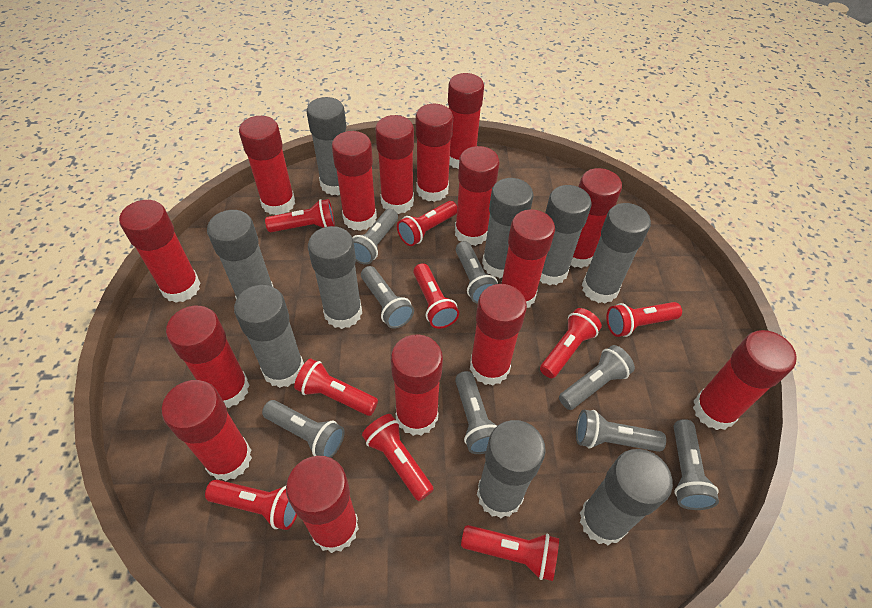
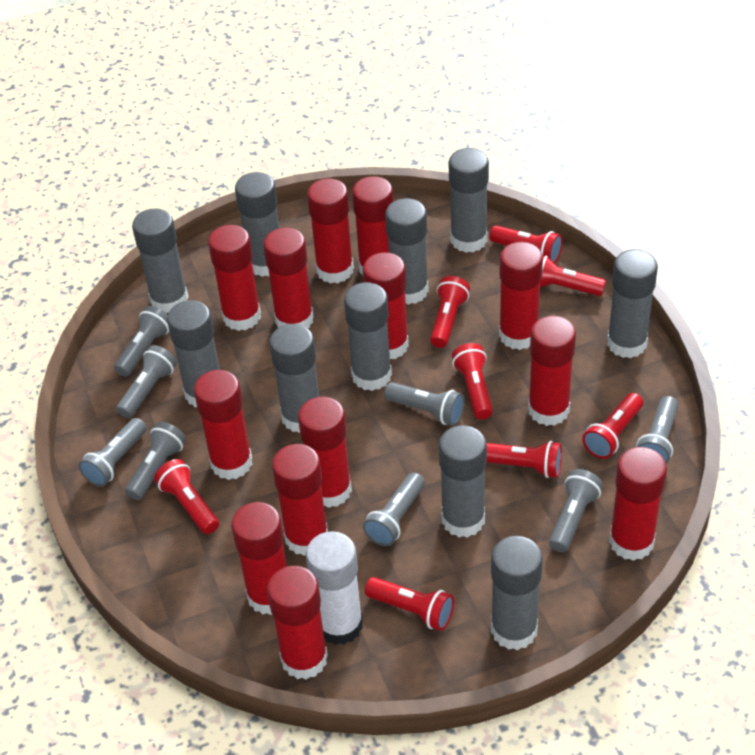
grey glue stick: 9 -> 10
red flashlight: 9 -> 8
red glue stick: 15 -> 13
white glue stick: 0 -> 1

